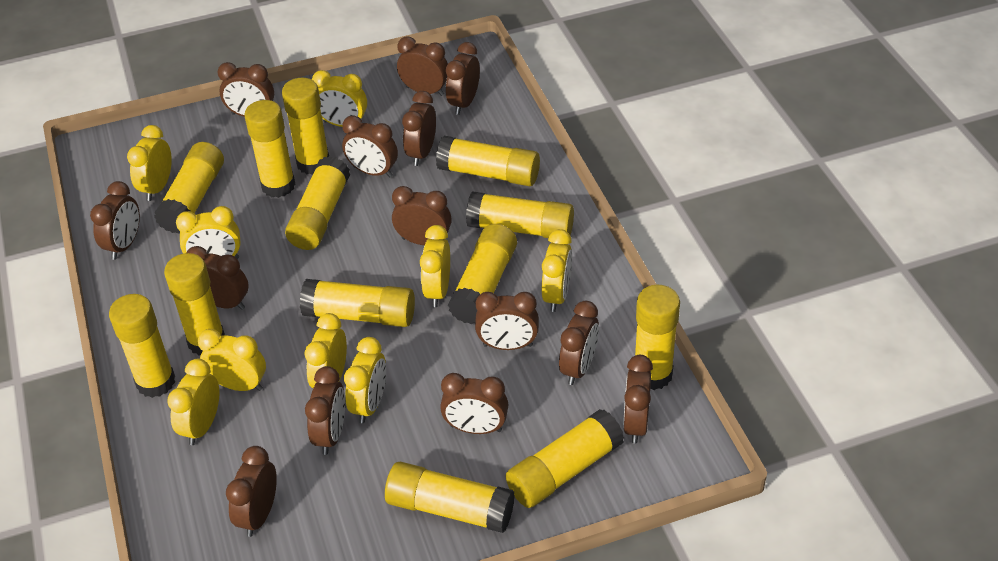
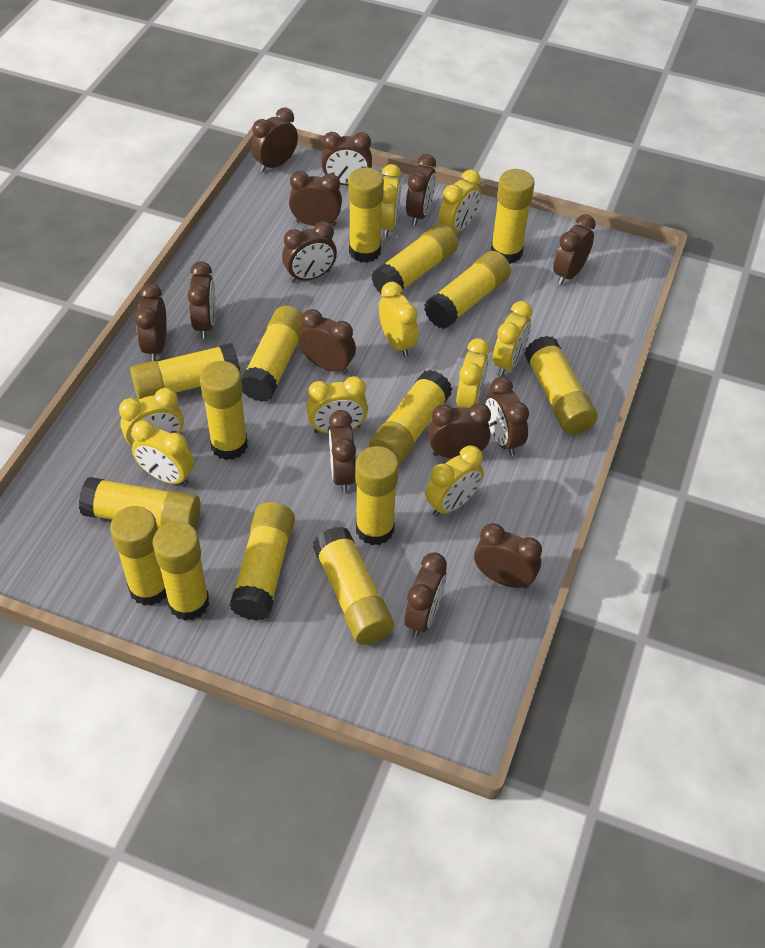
yellow glue stick: 13 -> 15

